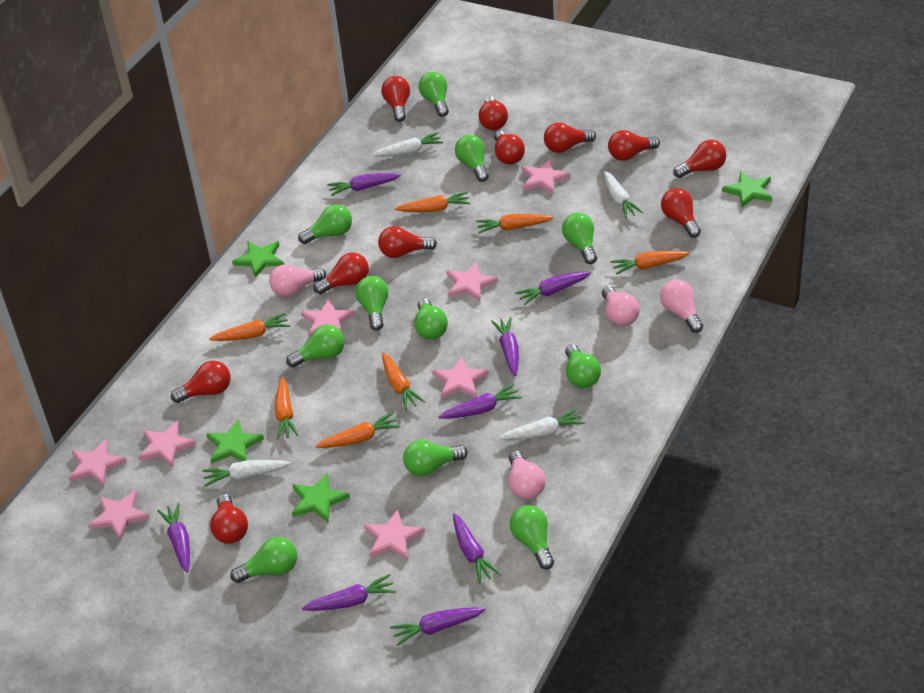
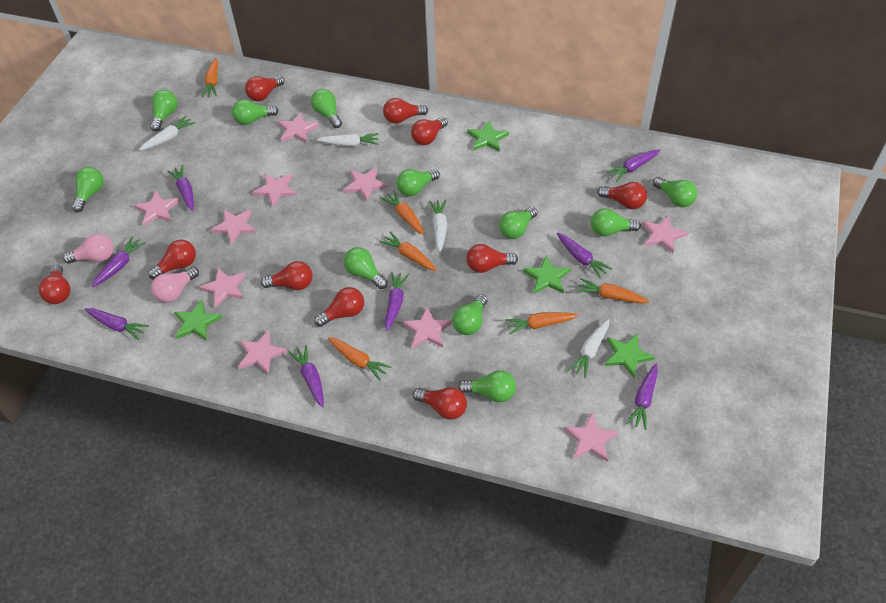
orange carrot: 7 -> 6
pink light bulb: 4 -> 2
pink star: 8 -> 10
red light bulb: 11 -> 10

